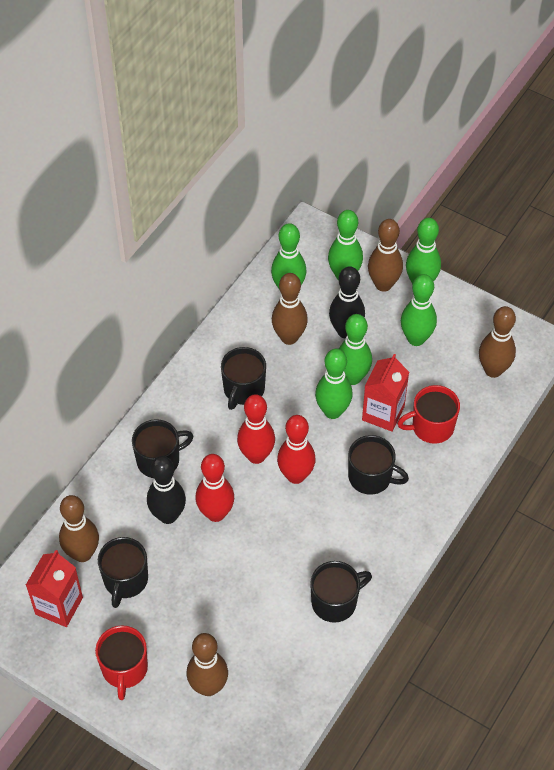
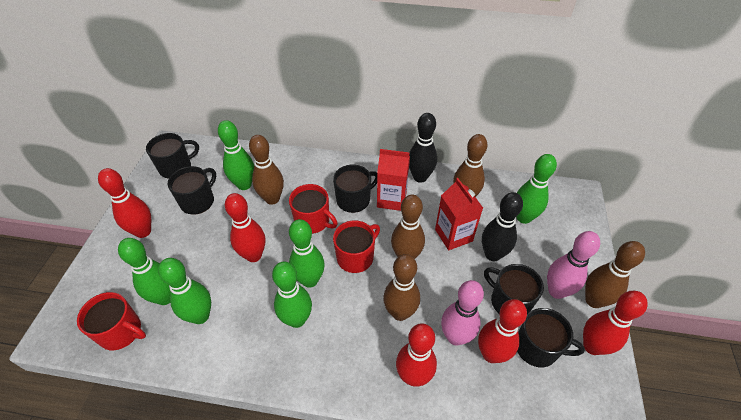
pink bowling pin: 0 -> 2
red bowling pin: 3 -> 5
red mug: 2 -> 3

